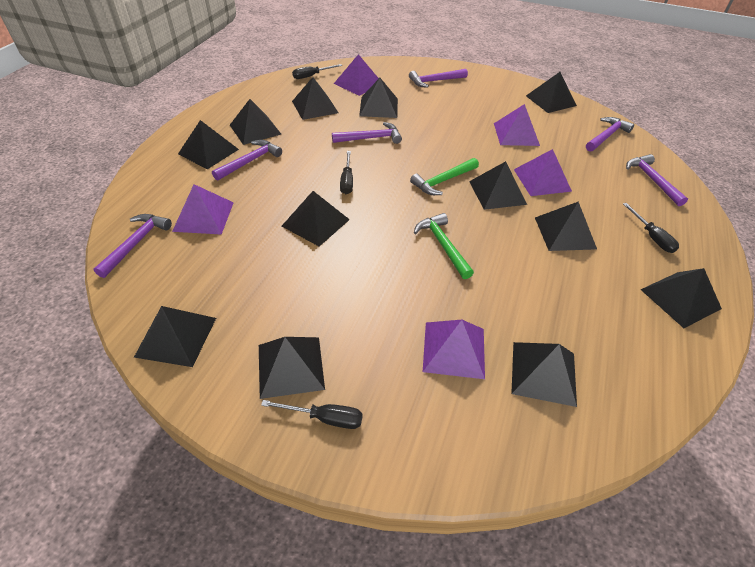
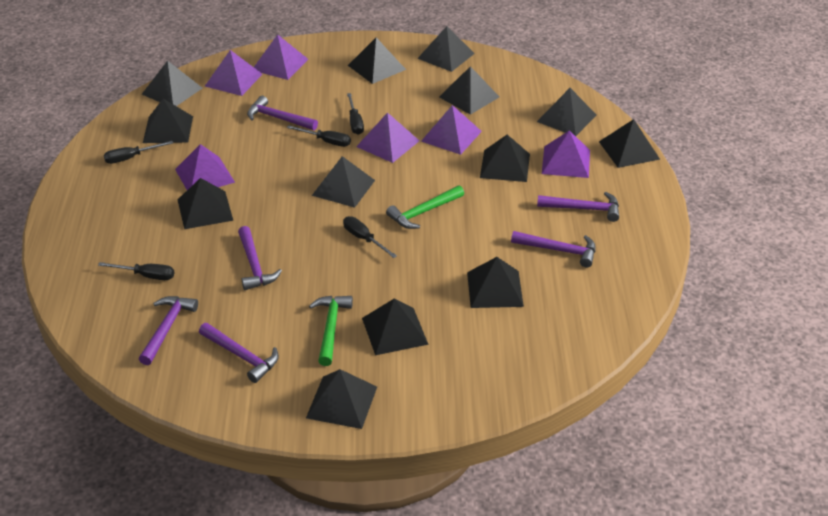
black pyramid: 12 -> 13
black screwdriver: 4 -> 5
purple pyramid: 5 -> 6

